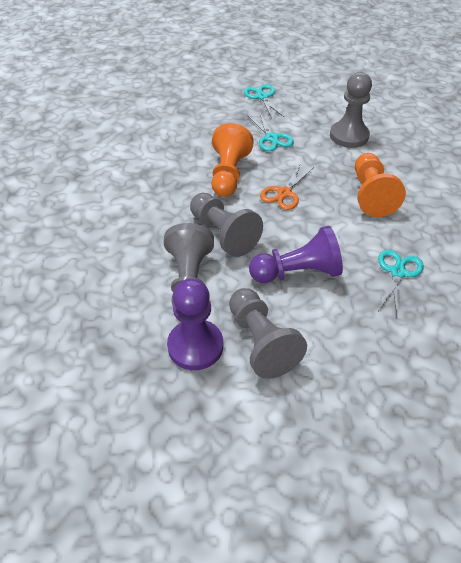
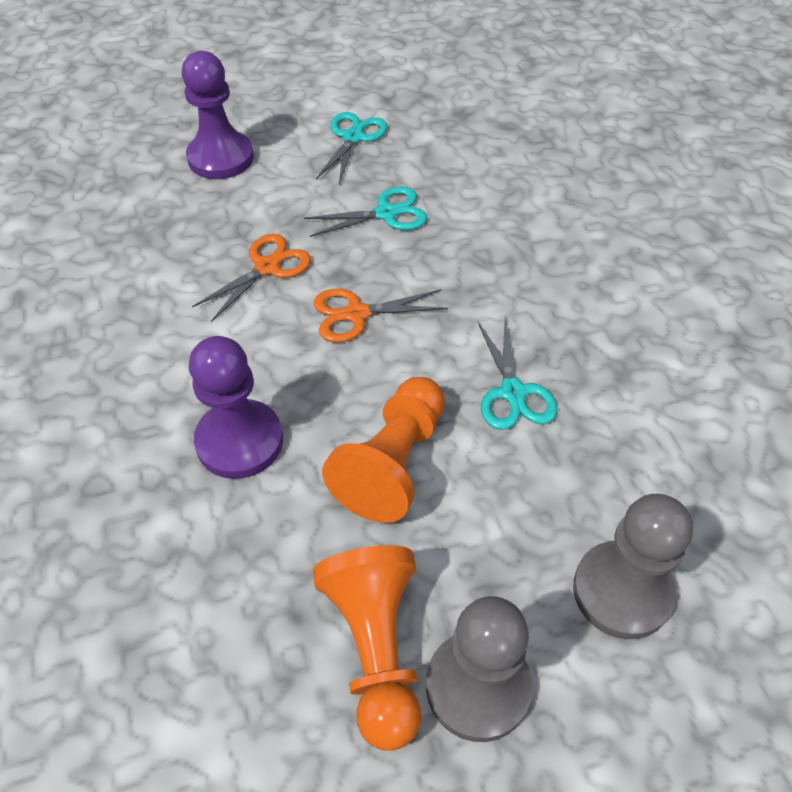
grey pawn: 4 -> 2
orange scissors: 1 -> 2

